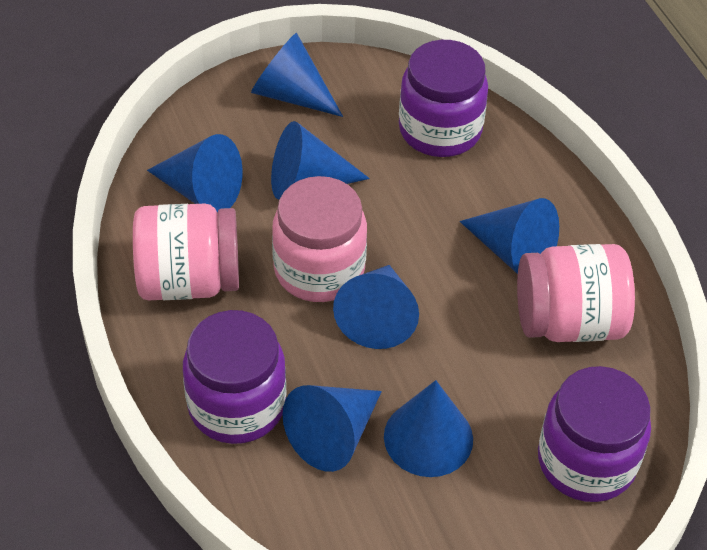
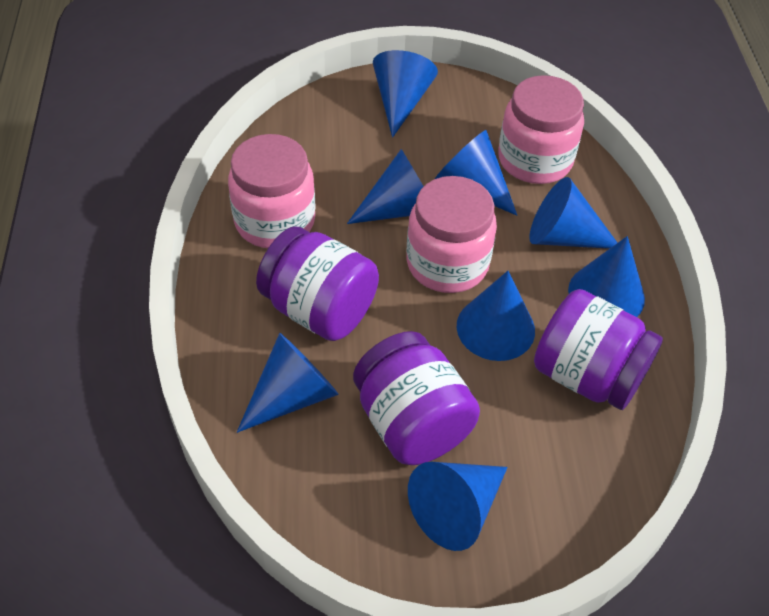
blue cone: 7 -> 8

